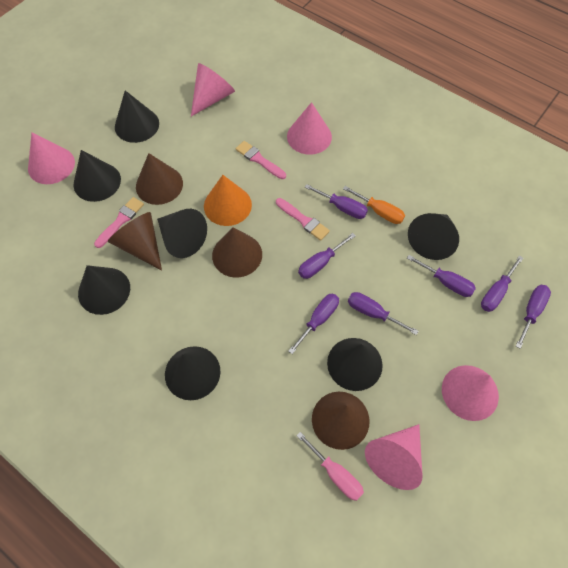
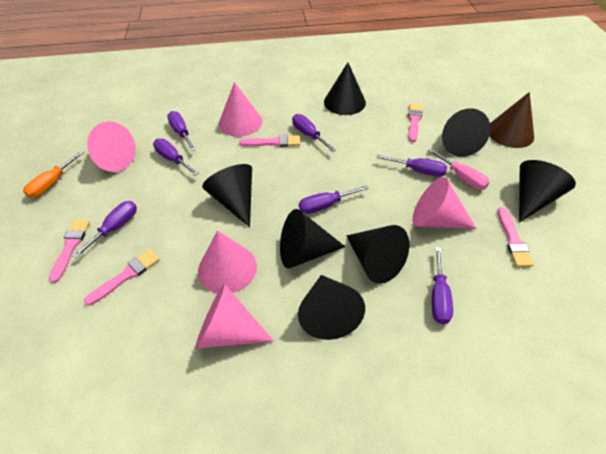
brown cone: 4 -> 1
orange cone: 1 -> 0
pink brush: 3 -> 5

